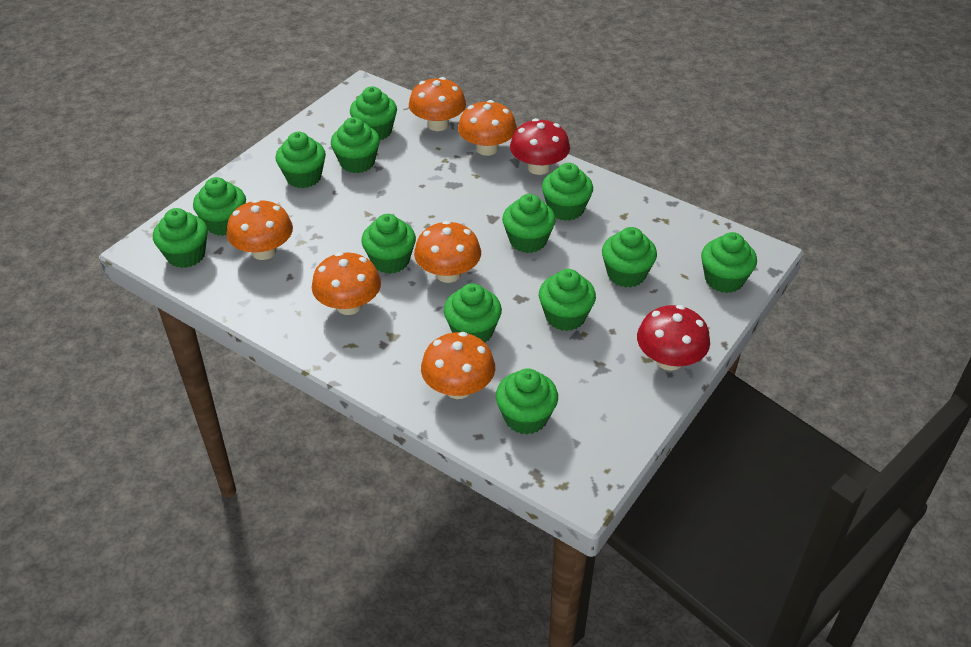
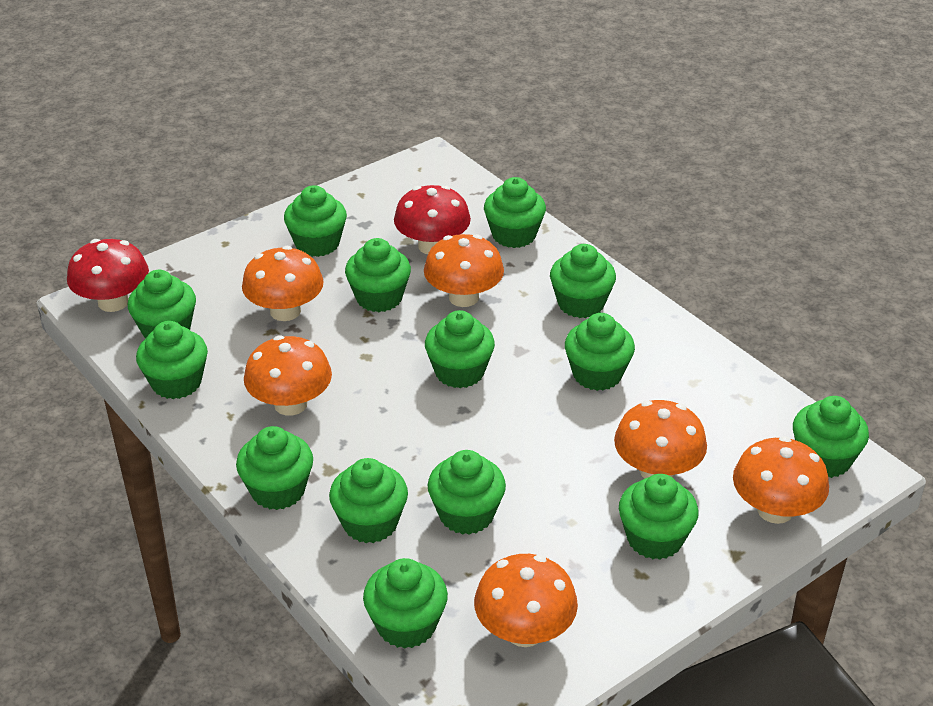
green cupcake: 13 -> 14

